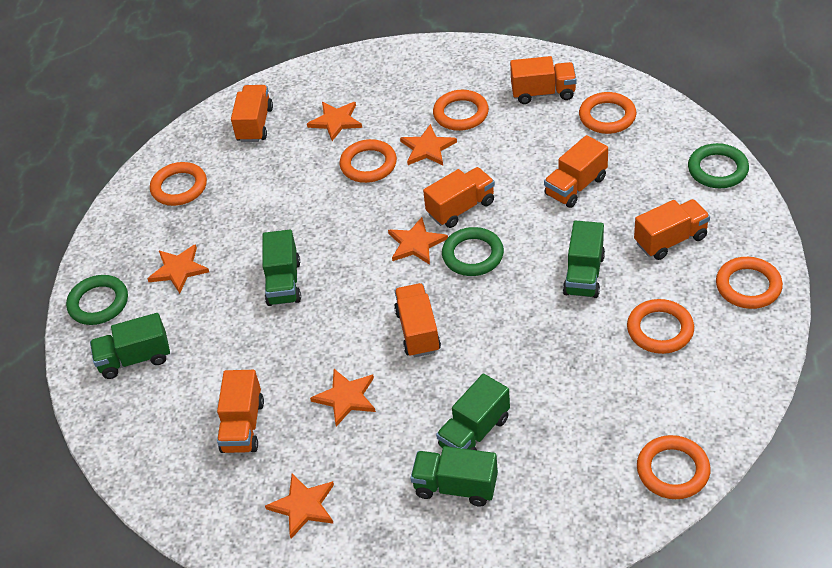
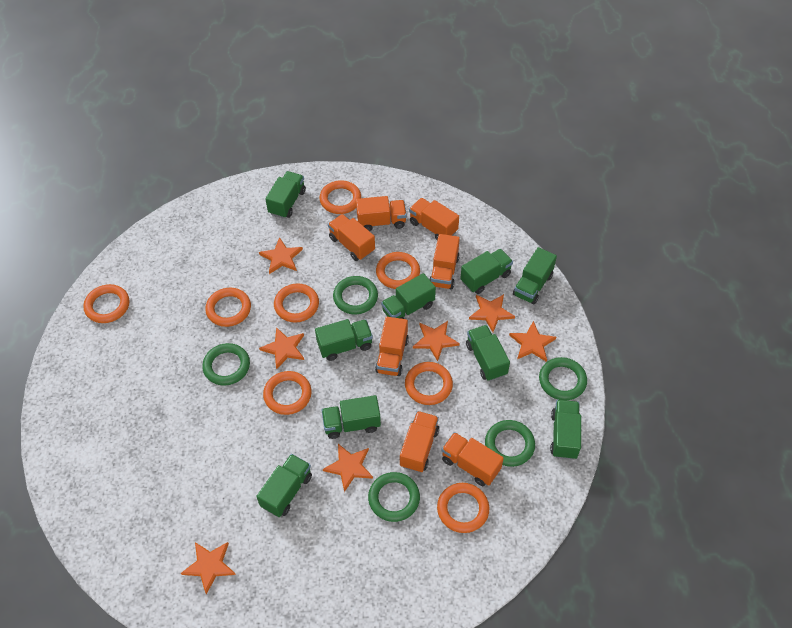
green ring: 3 -> 5
green truck: 5 -> 9
orange ring: 7 -> 8
orange star: 6 -> 7

